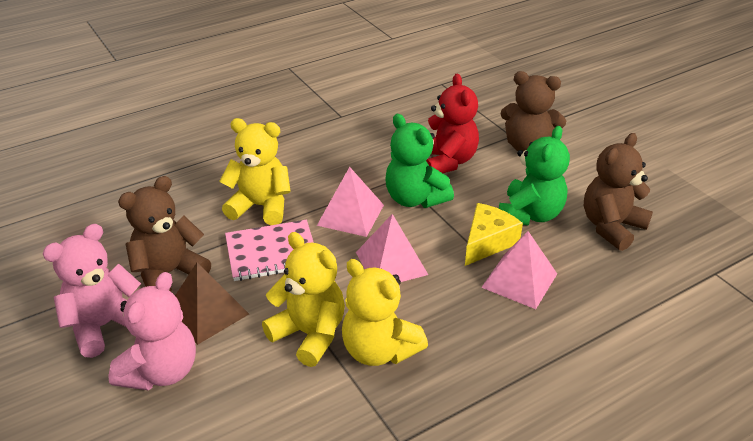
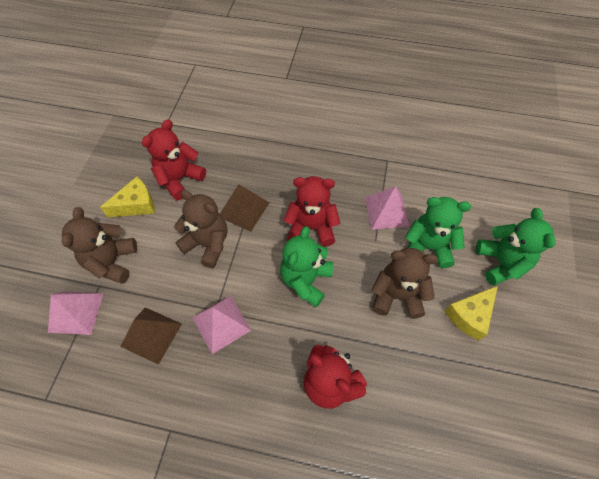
brown pyramid: 1 -> 2
green teddy bear: 2 -> 3
pink notebook: 1 -> 0
pink teddy bear: 2 -> 0
red teddy bear: 1 -> 3
yellow cheese: 1 -> 2
yellow teddy bear: 3 -> 0

